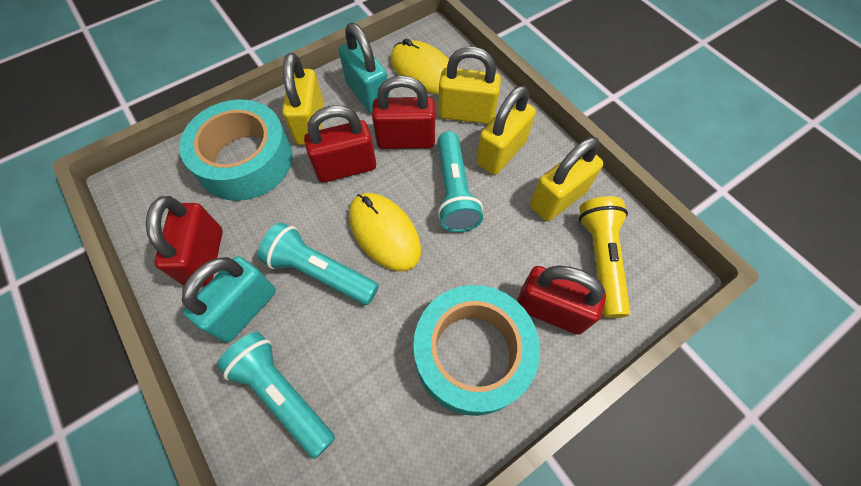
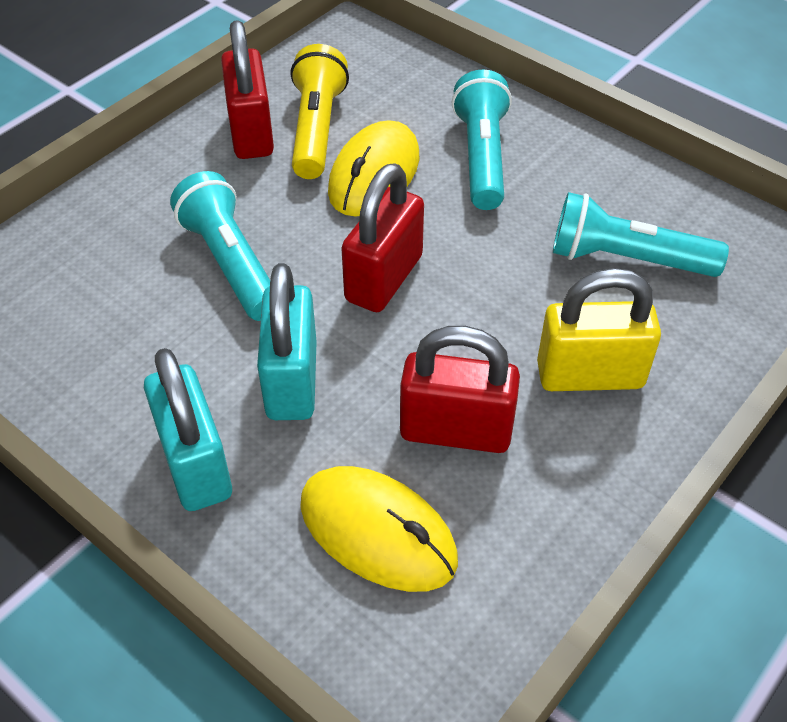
red padlock: 4 -> 3
turquoise tape: 2 -> 0
yellow padlock: 4 -> 1

